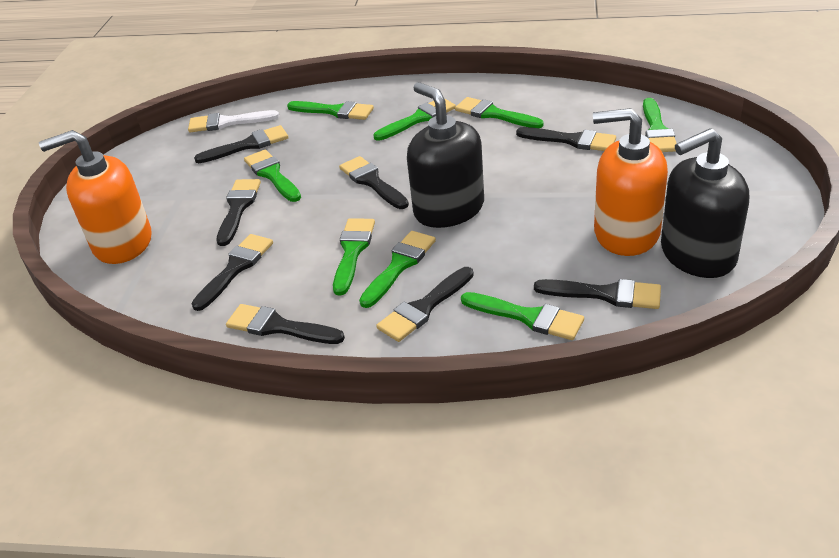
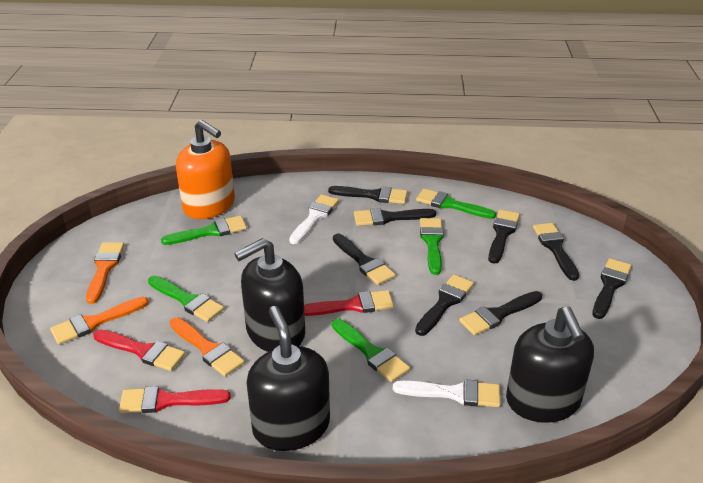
black soap dispenser: 2 -> 3
green brush: 8 -> 5
orange brush: 0 -> 3
orange soap dispenser: 2 -> 1
red brush: 0 -> 3
white brush: 1 -> 2

